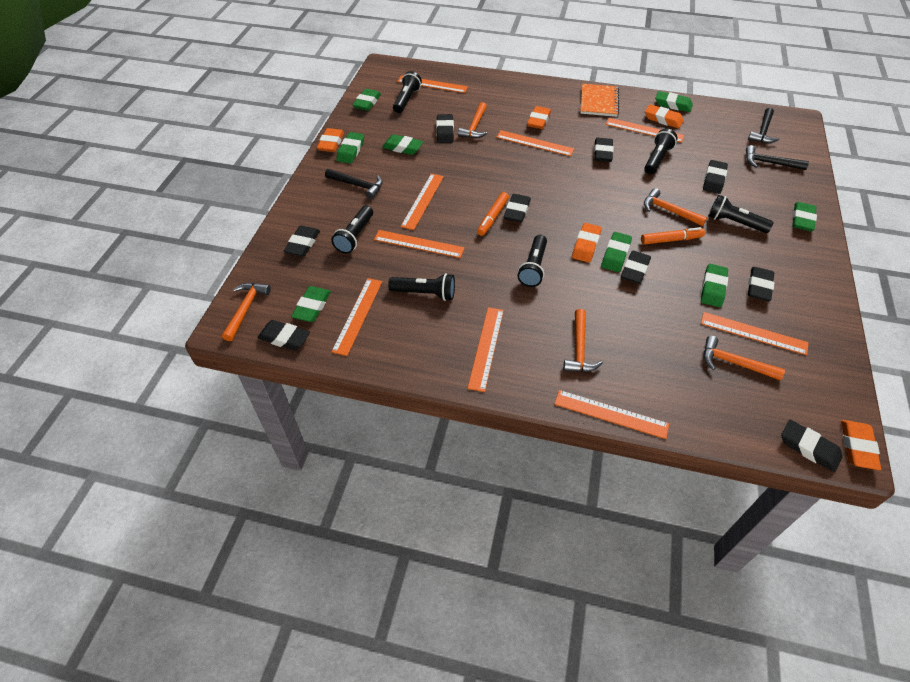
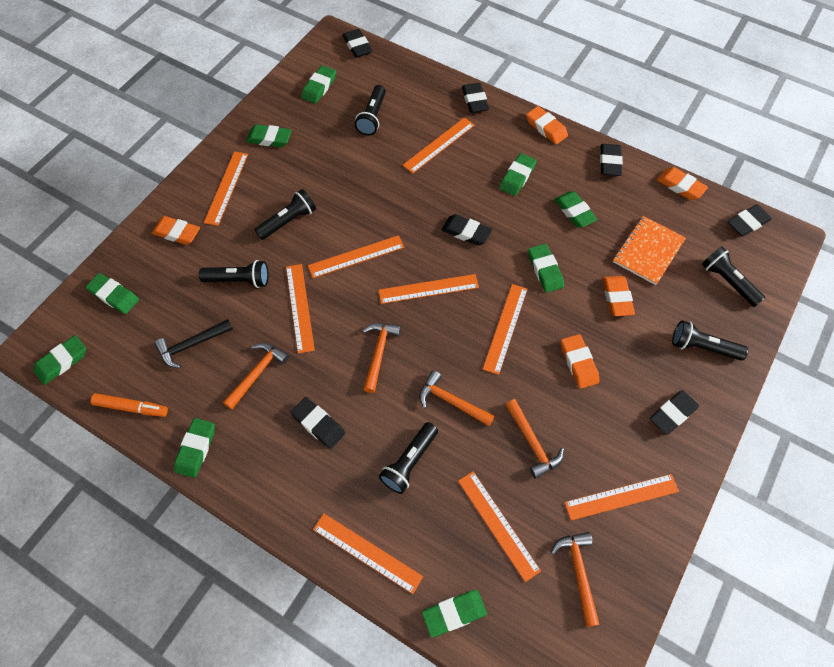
black eraser: 9 -> 7
black hammer: 3 -> 1
green eraser: 8 -> 9
orange marker: 2 -> 1

